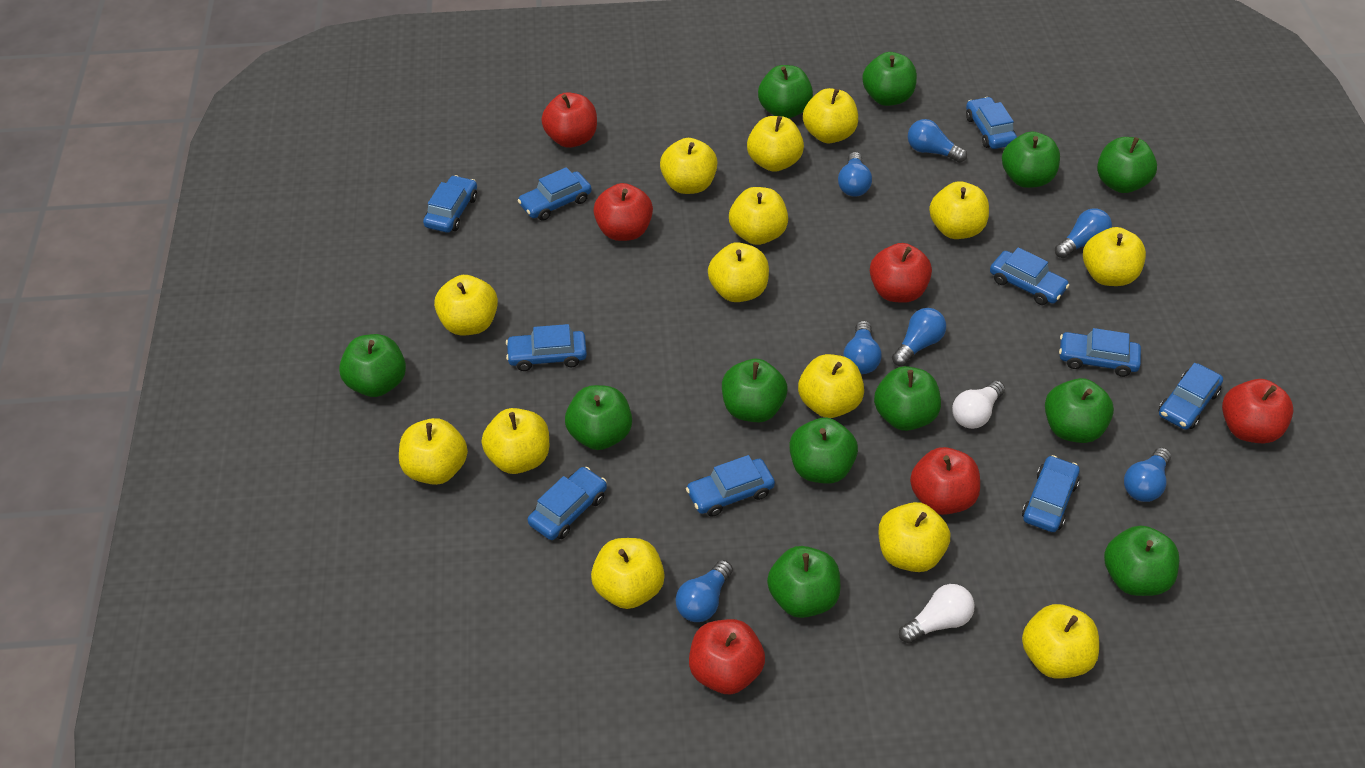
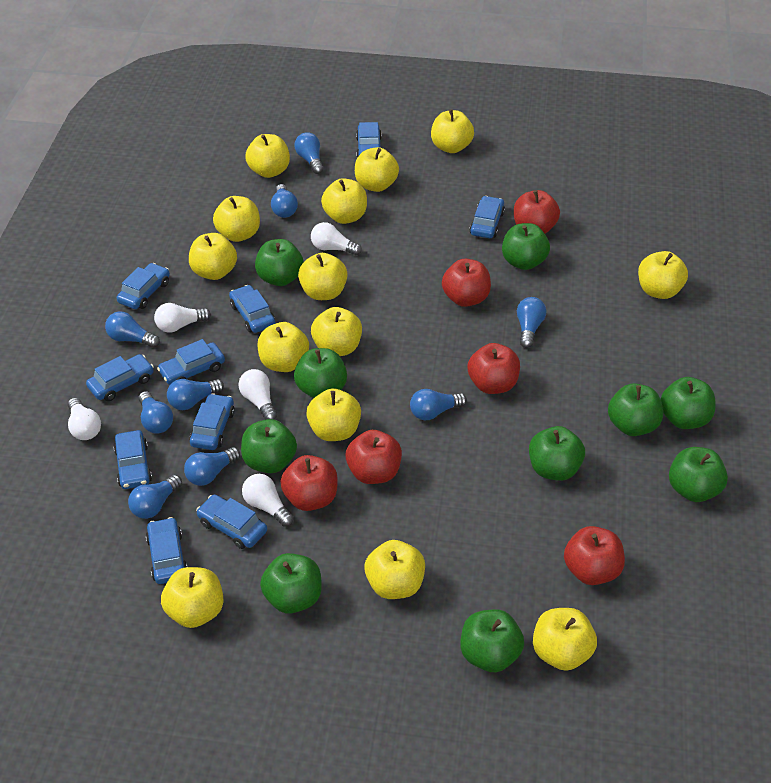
blue light bulb: 7 -> 9
green apple: 12 -> 10
white light bulb: 2 -> 5

